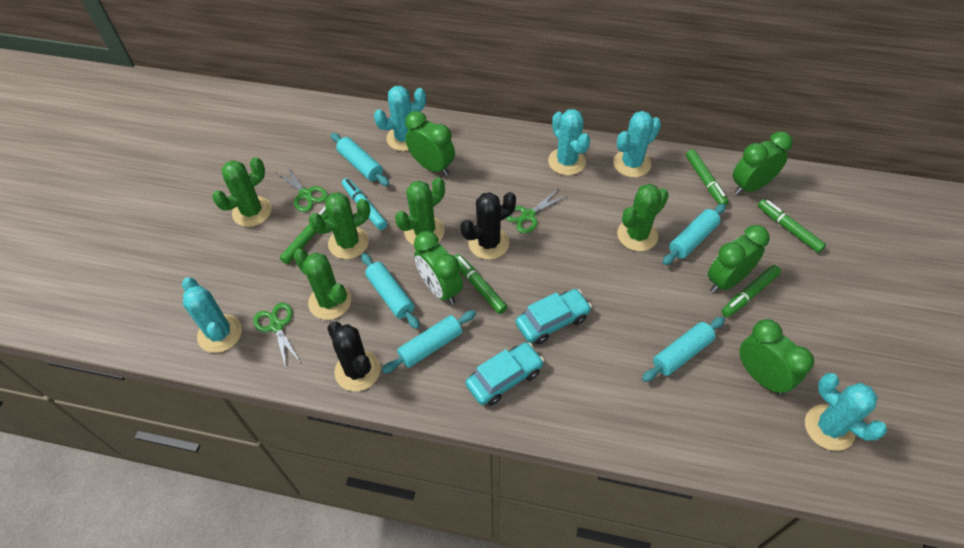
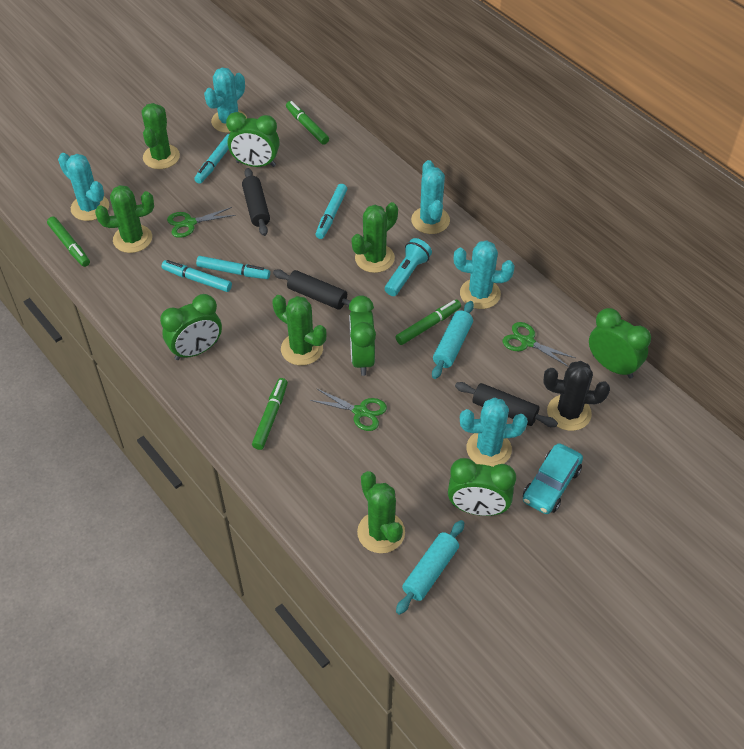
black cactus: 2 -> 1
black rolling pin: 0 -> 3
green marker: 5 -> 4
turquoise car: 2 -> 1
turquoise flashlight: 0 -> 1
turquoise marker: 1 -> 4
turquoise rolling pin: 5 -> 2

